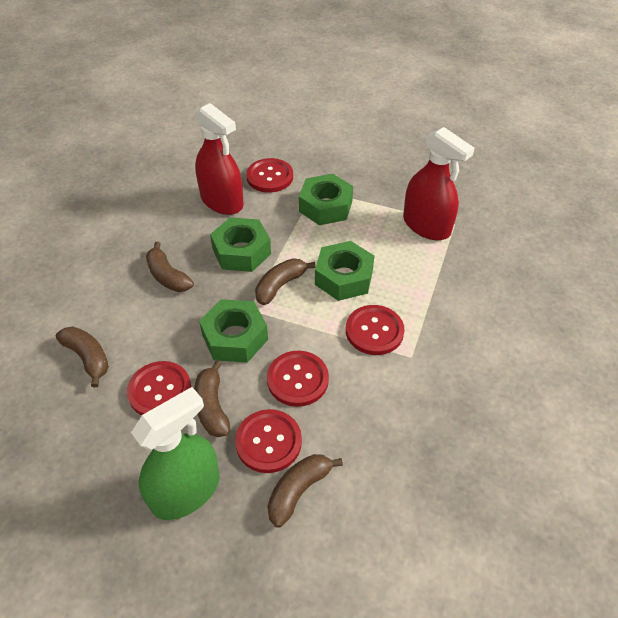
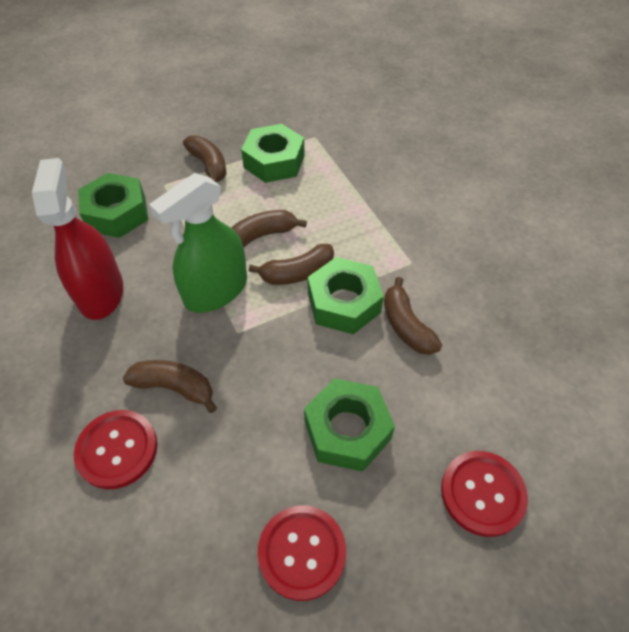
red button: 5 -> 3
red spray bottle: 2 -> 1

